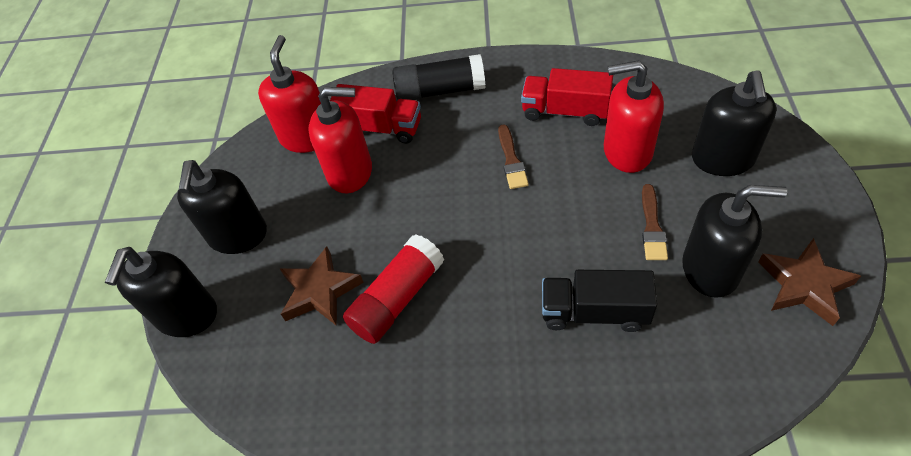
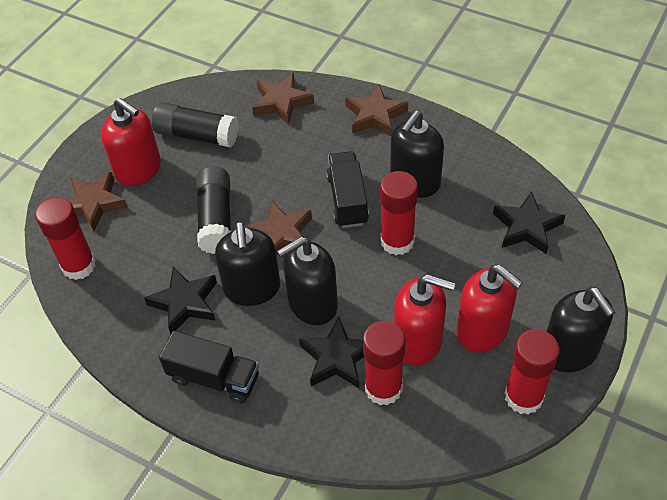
black glue stick: 1 -> 2
black star: 0 -> 3
black truck: 1 -> 2
brown brush: 2 -> 0
brown star: 2 -> 4
red glue stick: 1 -> 4
red truck: 2 -> 0

